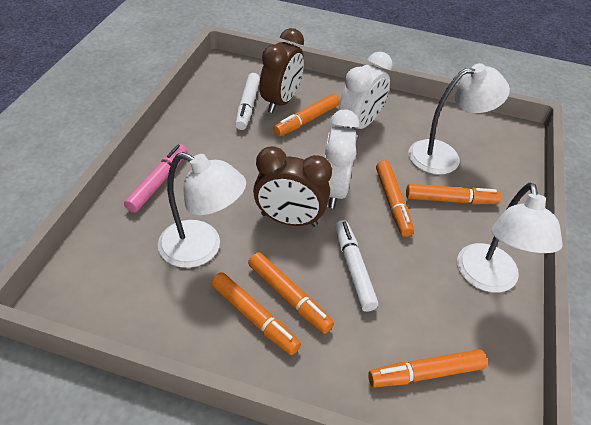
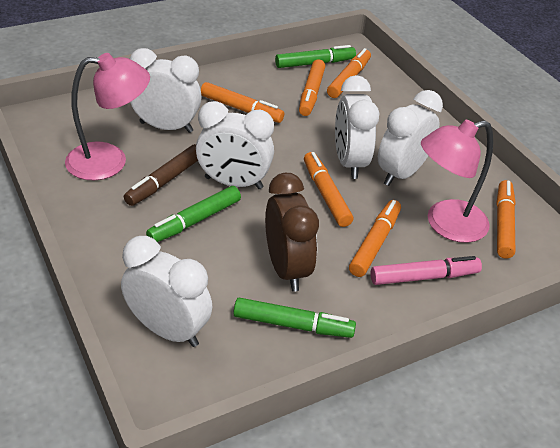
brown clock: 2 -> 1
brown marker: 0 -> 1
green marker: 0 -> 3
pink lamp: 0 -> 2
white clock: 2 -> 5
white lamp: 3 -> 0
white marker: 2 -> 0

